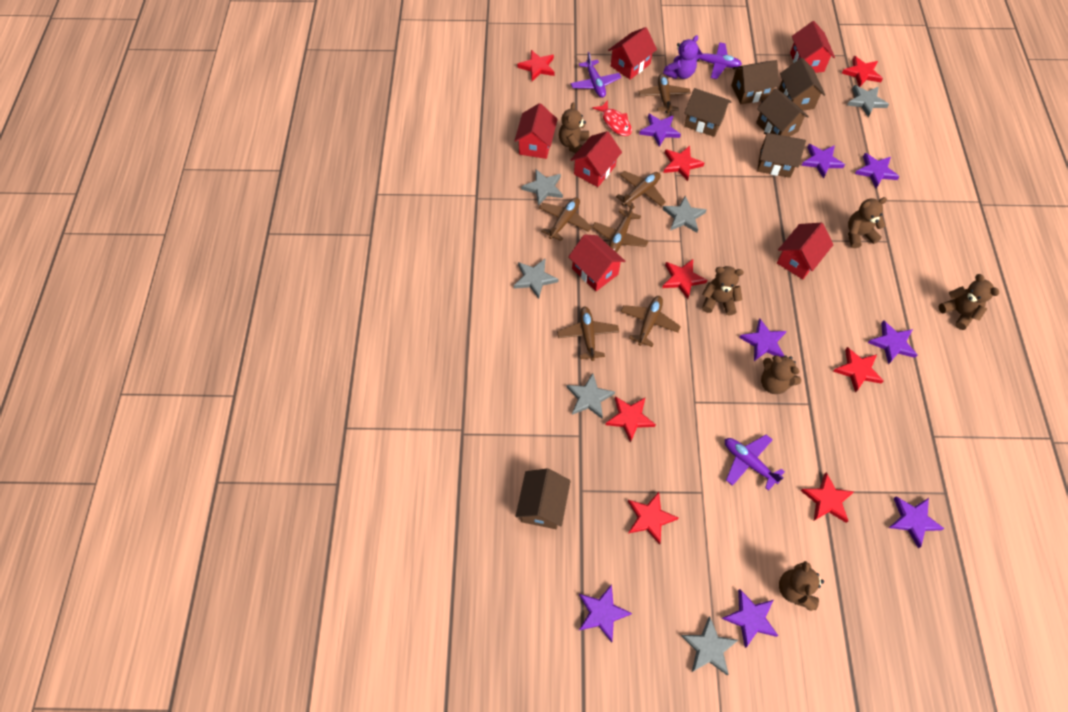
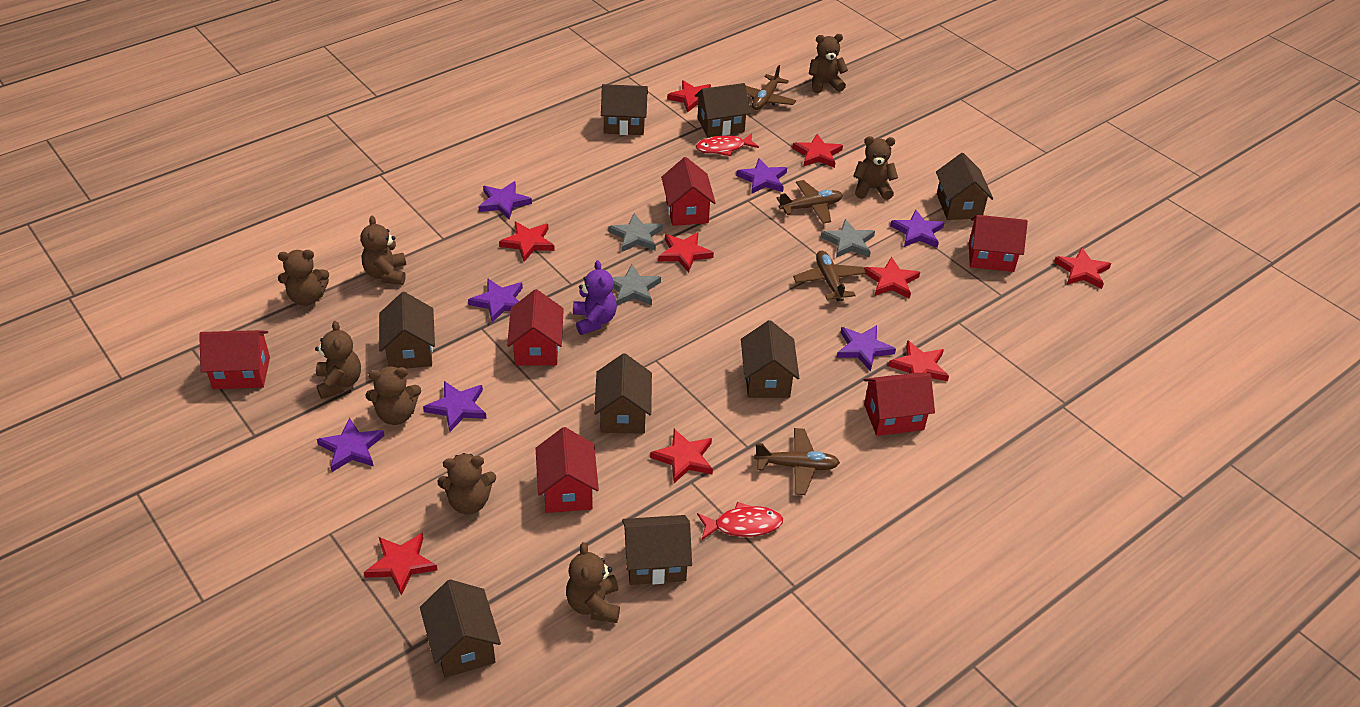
brown house: 6 -> 8
brown plane: 6 -> 4
brown teddy bear: 6 -> 8
grey star: 6 -> 3
purple plane: 3 -> 0
purple star: 8 -> 7
red fish: 1 -> 2
red star: 8 -> 9

